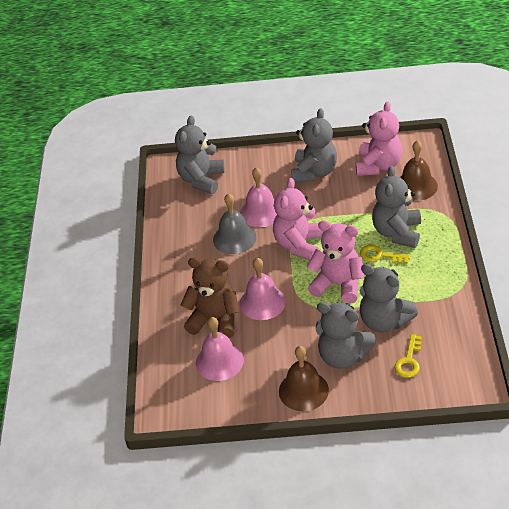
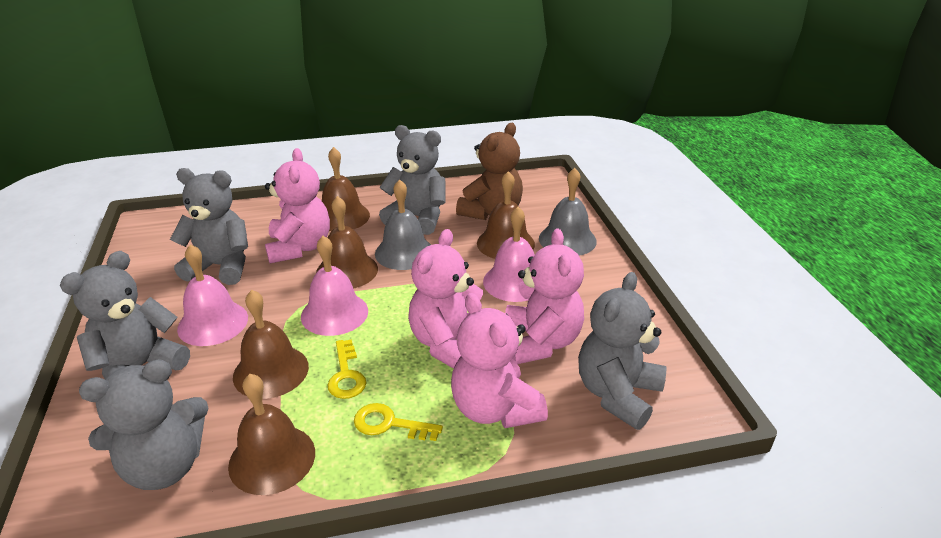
brown bell: 2 -> 5
grey bell: 1 -> 2
pink teddy bear: 3 -> 4

